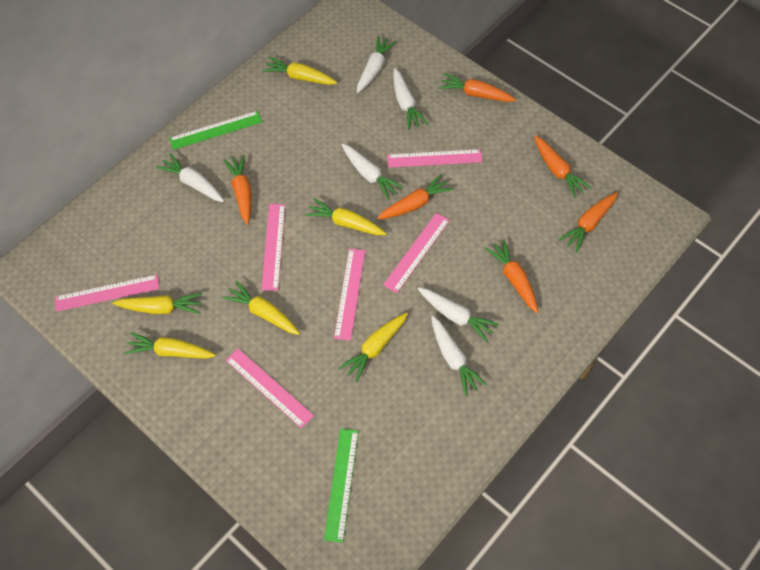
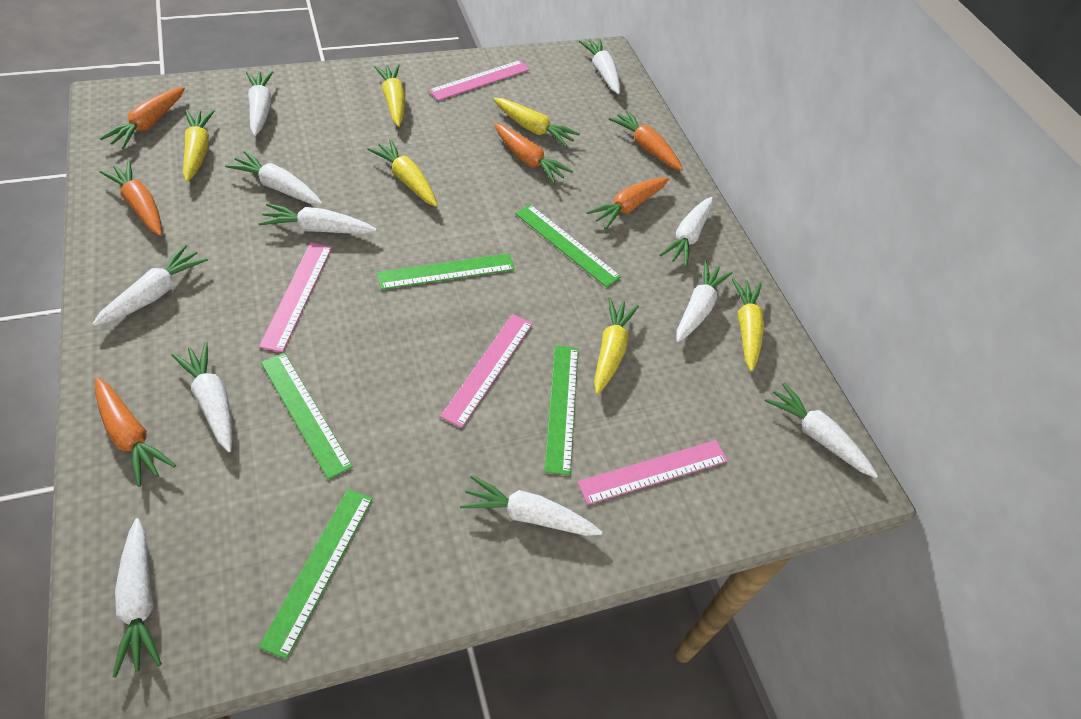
green ruler: 2 -> 5
pink ruler: 6 -> 4
white carrot: 6 -> 11

